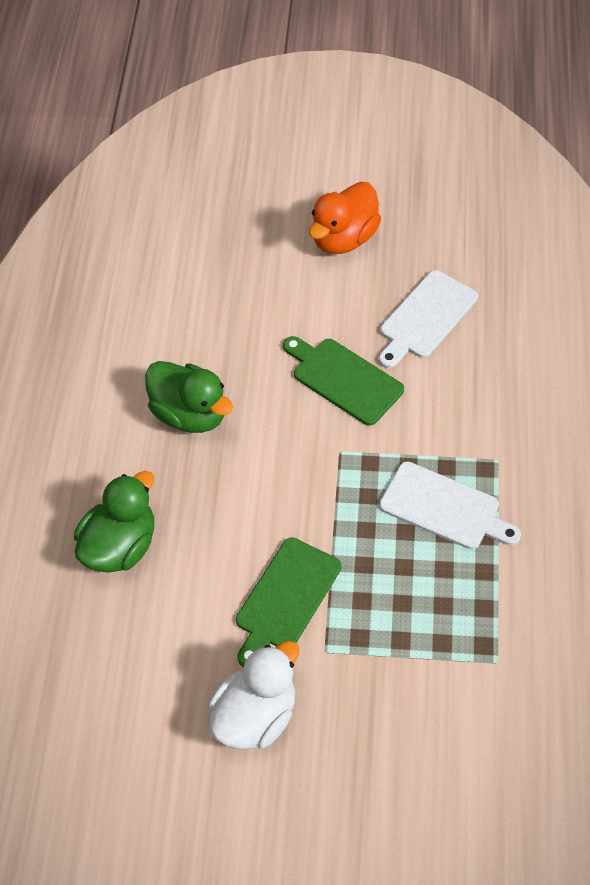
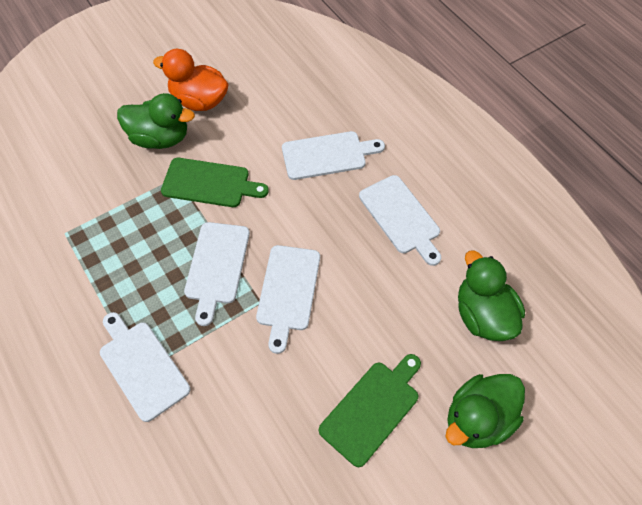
green duck: 2 -> 3
white cutting board: 2 -> 5
white duck: 1 -> 0

